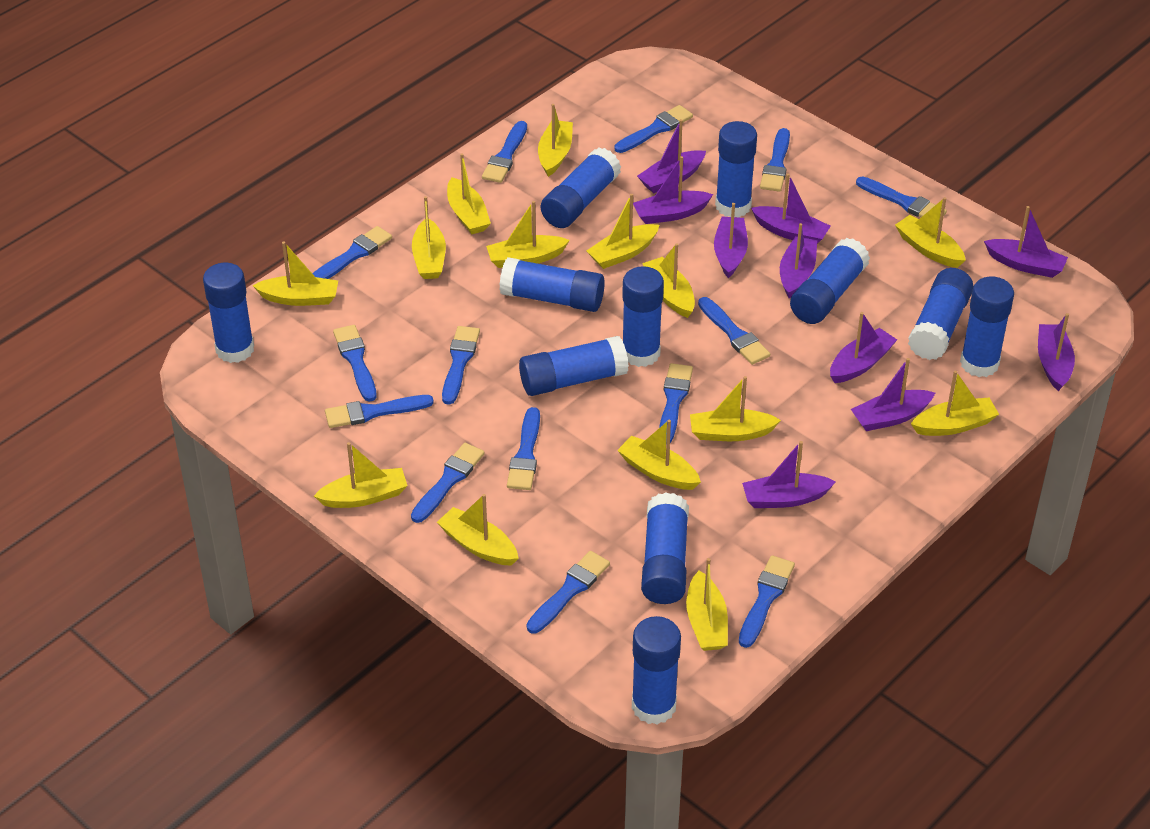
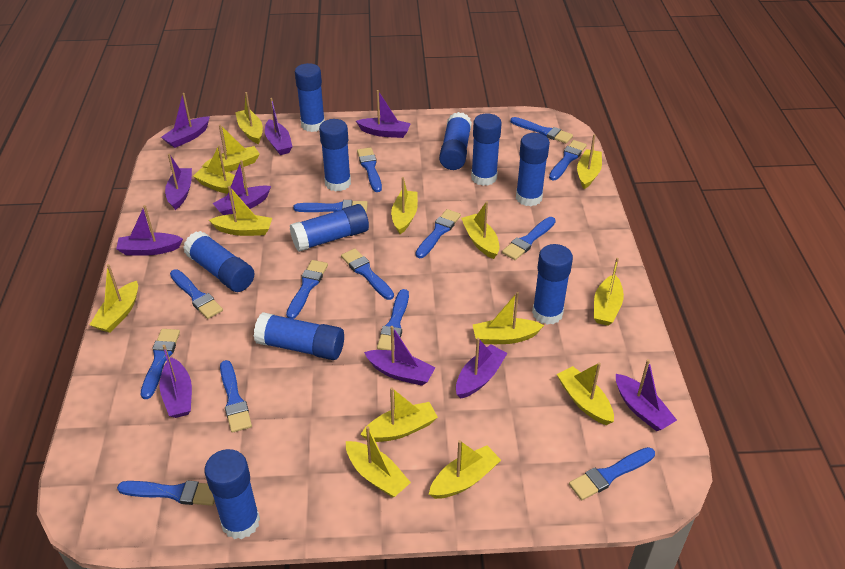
blue glue stick: 11 -> 10

